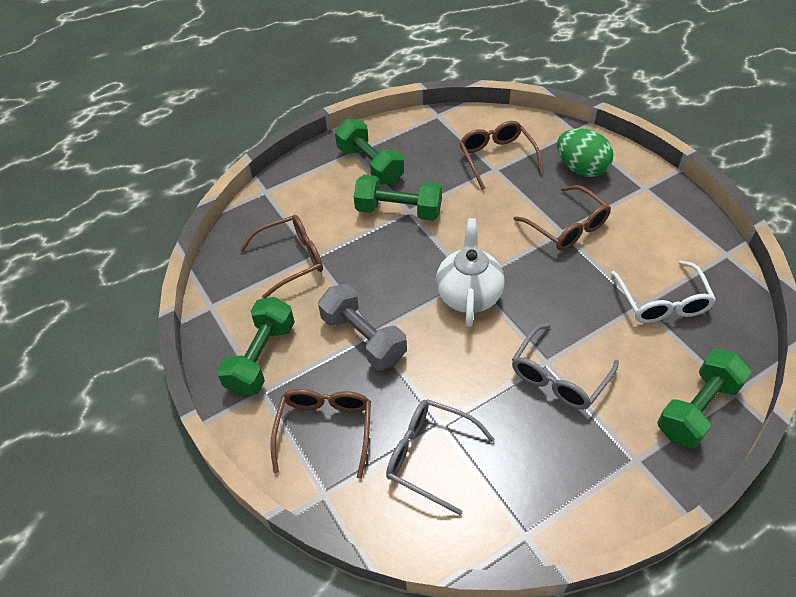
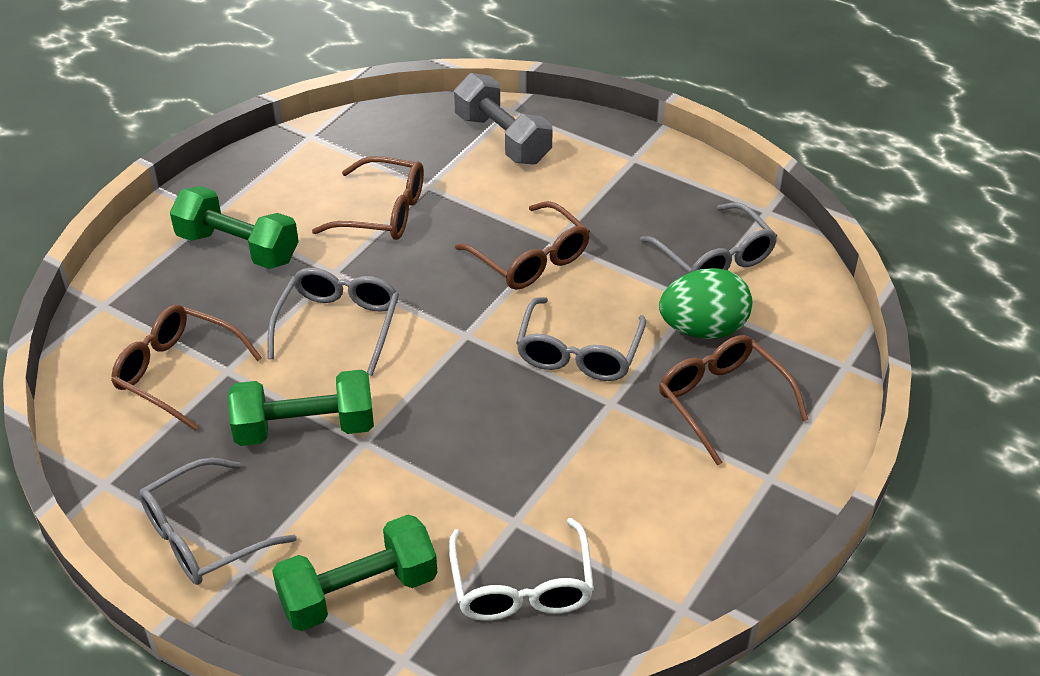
green dumbbell: 4 -> 3
grey glasses: 2 -> 4
white teapot: 1 -> 0

